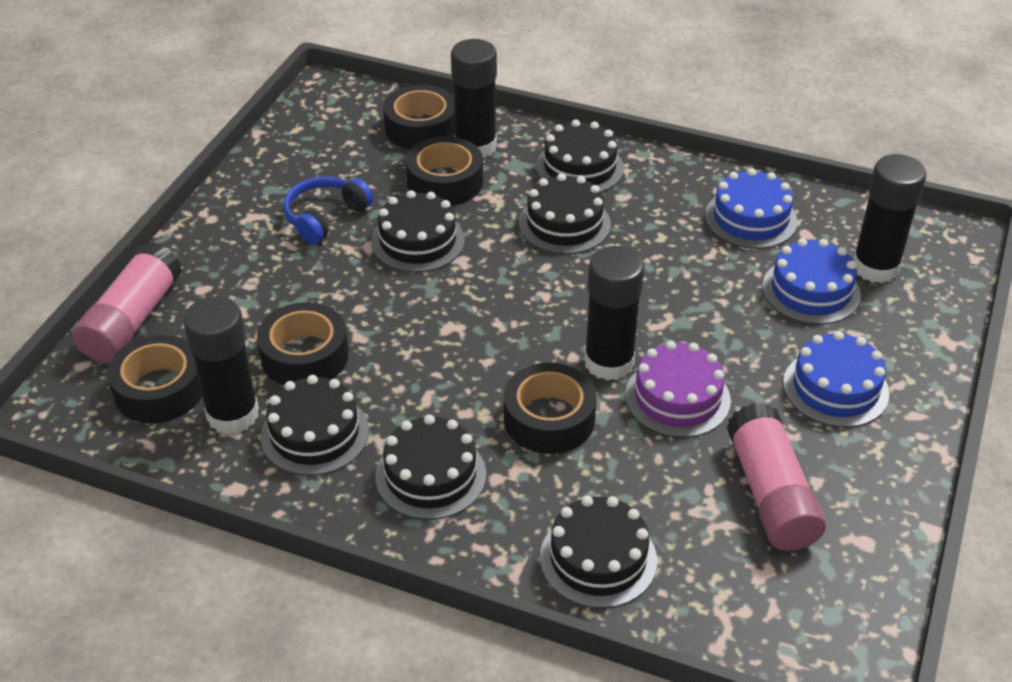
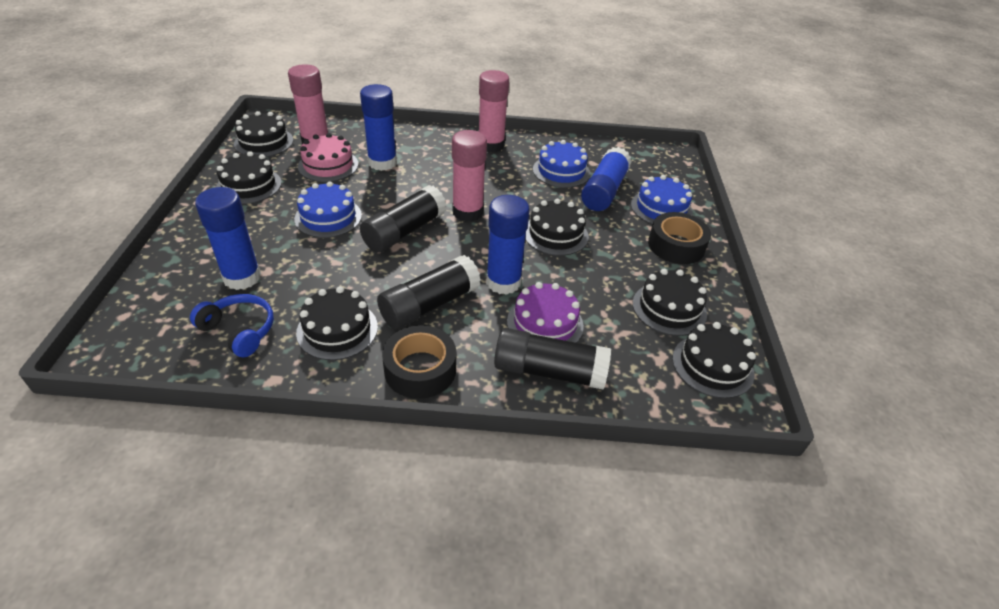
black glue stick: 4 -> 3
black tape: 5 -> 2
blue glue stick: 0 -> 4
pink cake: 0 -> 1
pink glue stick: 2 -> 3

